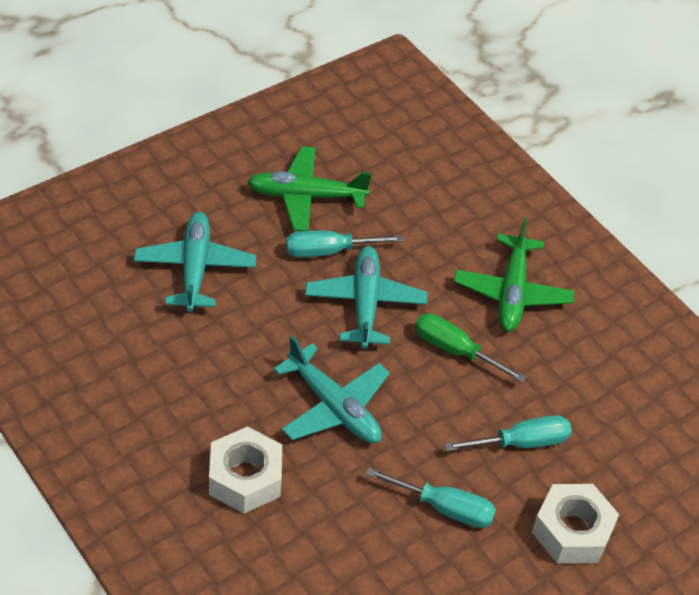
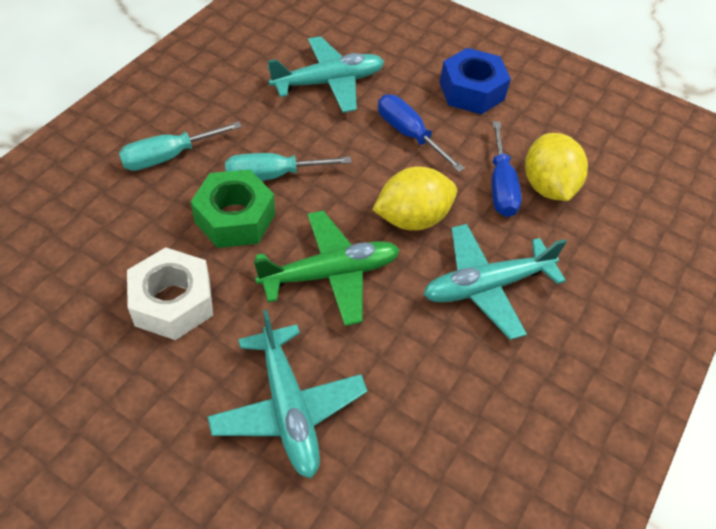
blue nut: 0 -> 1
blue screwdriver: 0 -> 2
green nut: 0 -> 1
green plane: 2 -> 1
green screwdriver: 1 -> 0
turquoise screwdriver: 3 -> 2
white nut: 2 -> 1
yellow lemon: 0 -> 2

